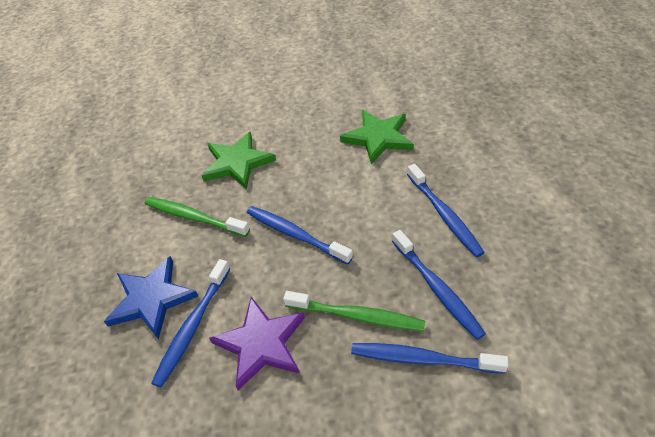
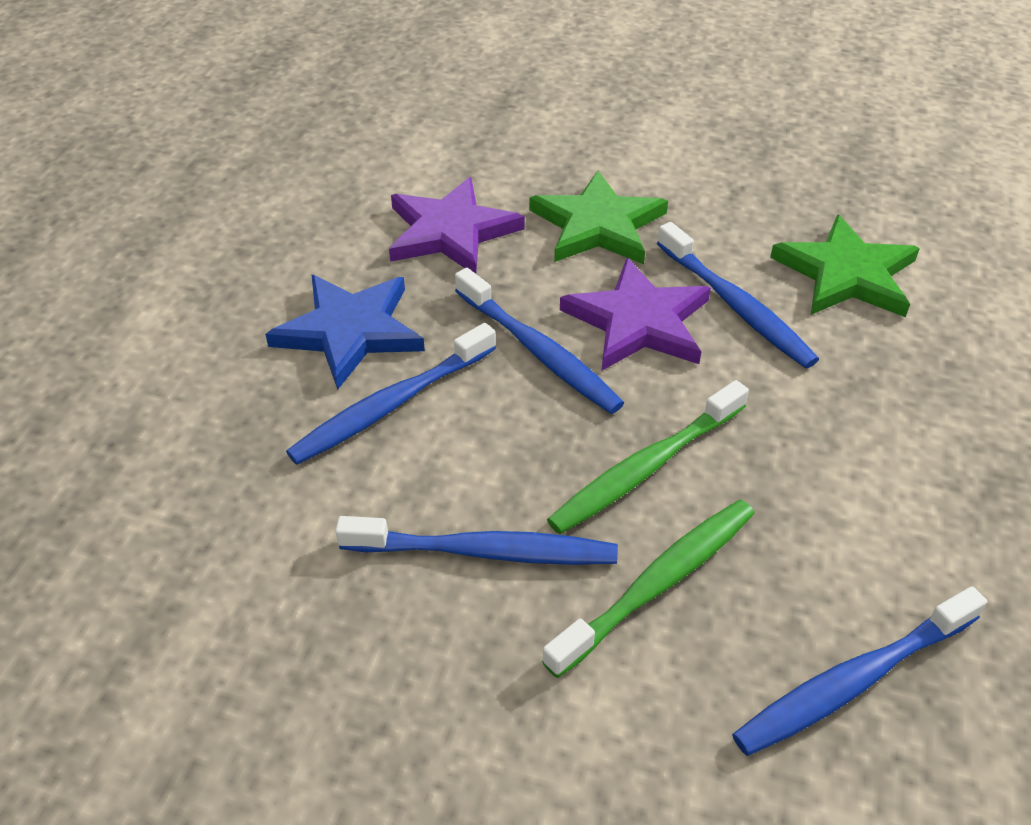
purple star: 1 -> 2

